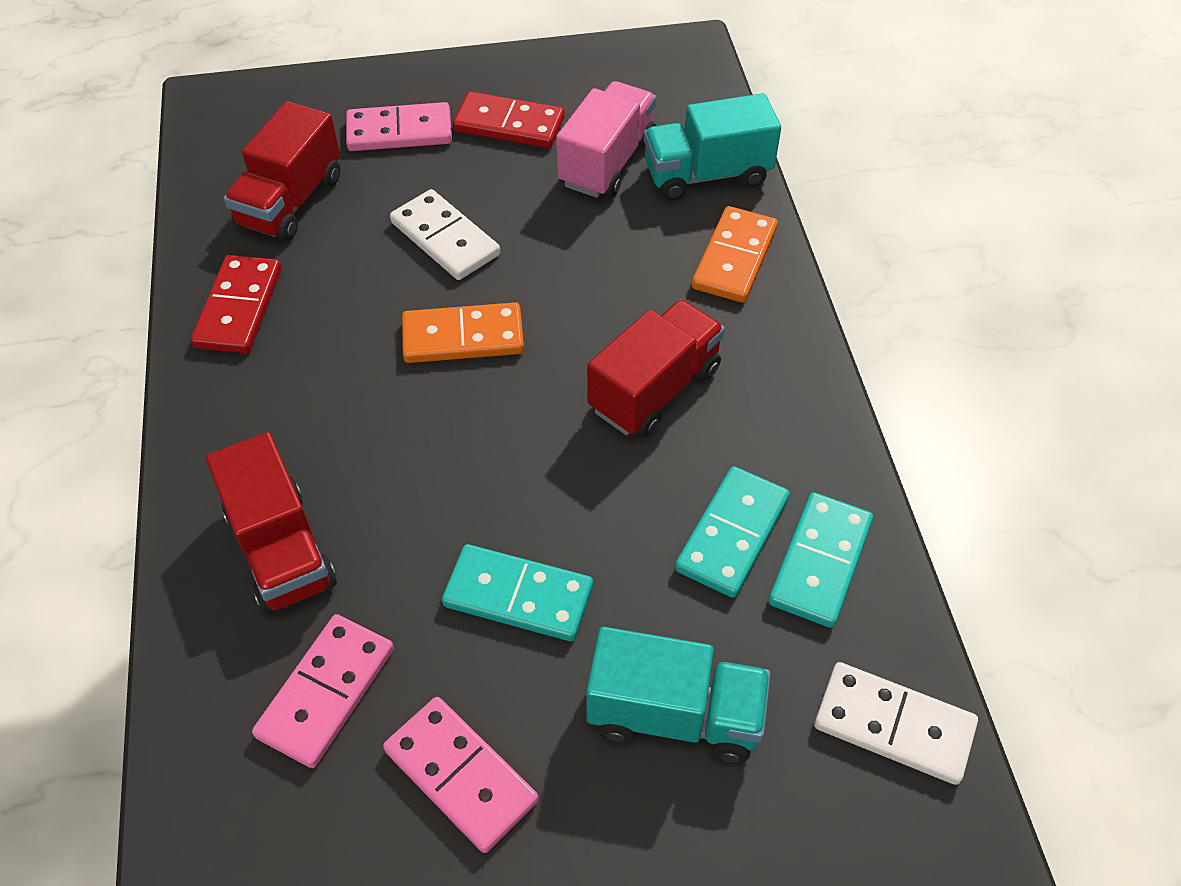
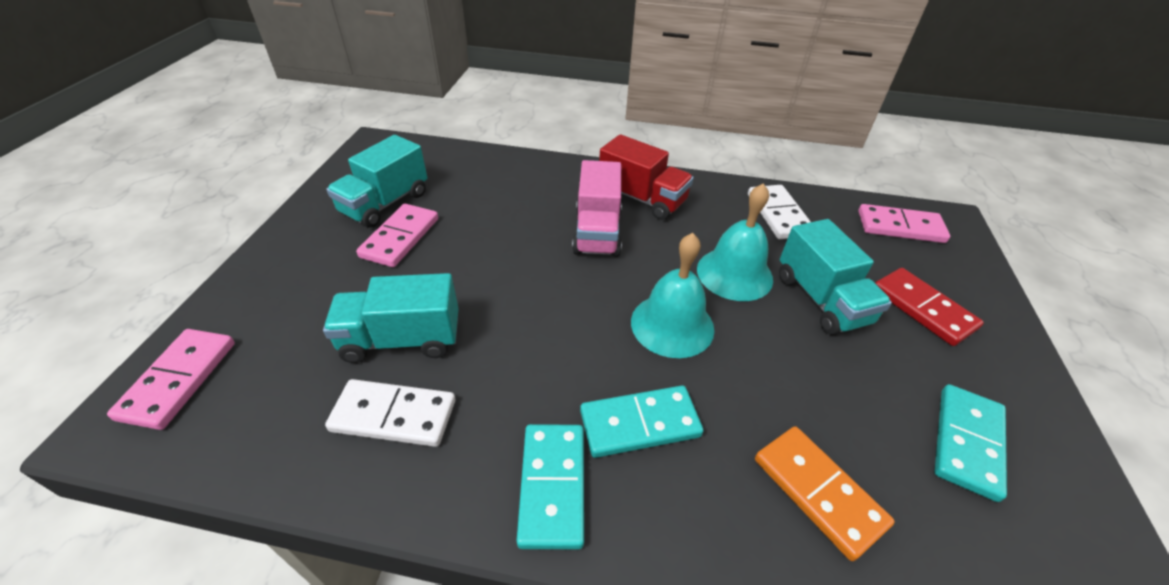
orange domino: 2 -> 1
red domino: 2 -> 1
red truck: 3 -> 1
turquoise bell: 0 -> 2
turquoise truck: 2 -> 3

